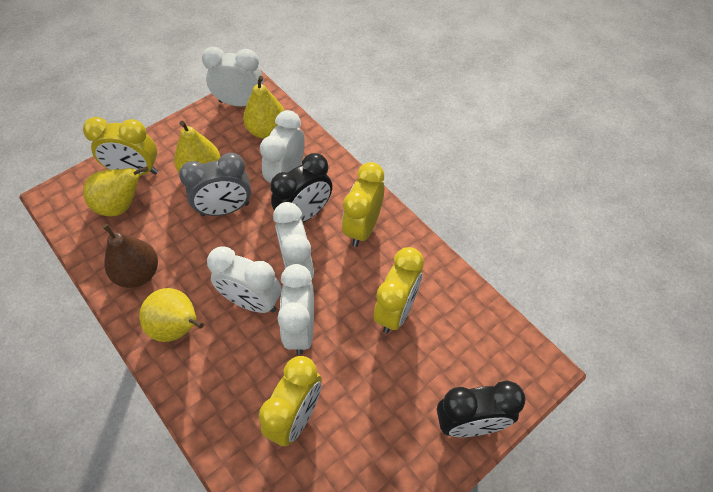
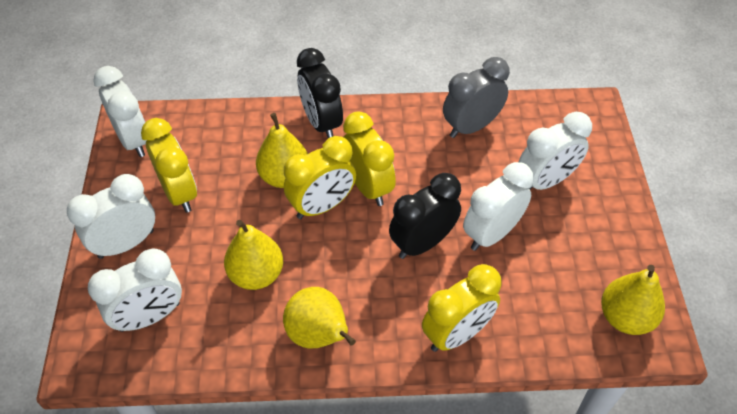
brown pear: 1 -> 0

